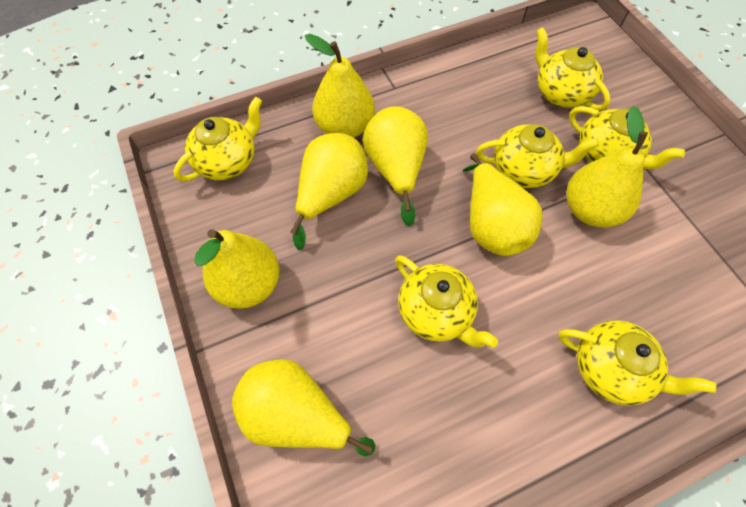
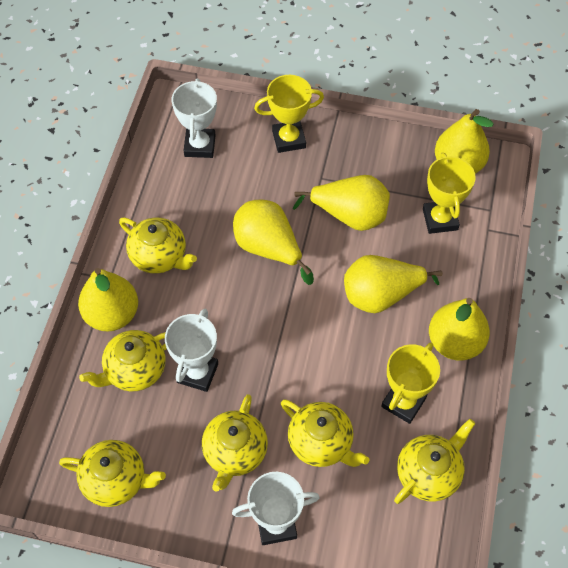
white trophy: 0 -> 3
yellow pear: 7 -> 6
yellow trophy: 0 -> 3

